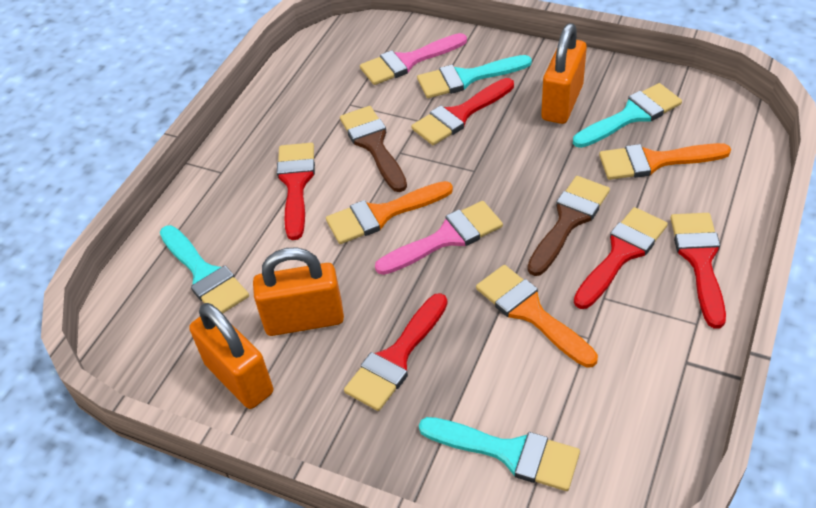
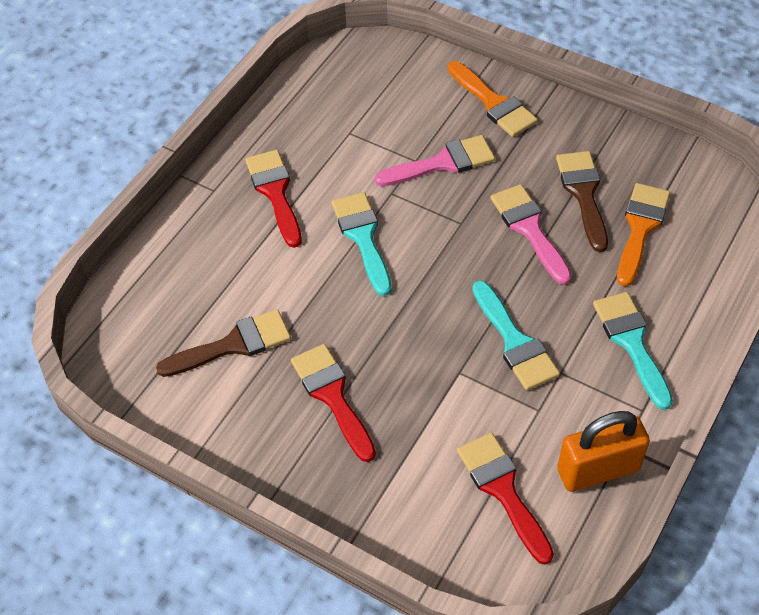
orange brush: 3 -> 2
orange padlock: 3 -> 1
red brush: 5 -> 3
turquoise brush: 4 -> 3

